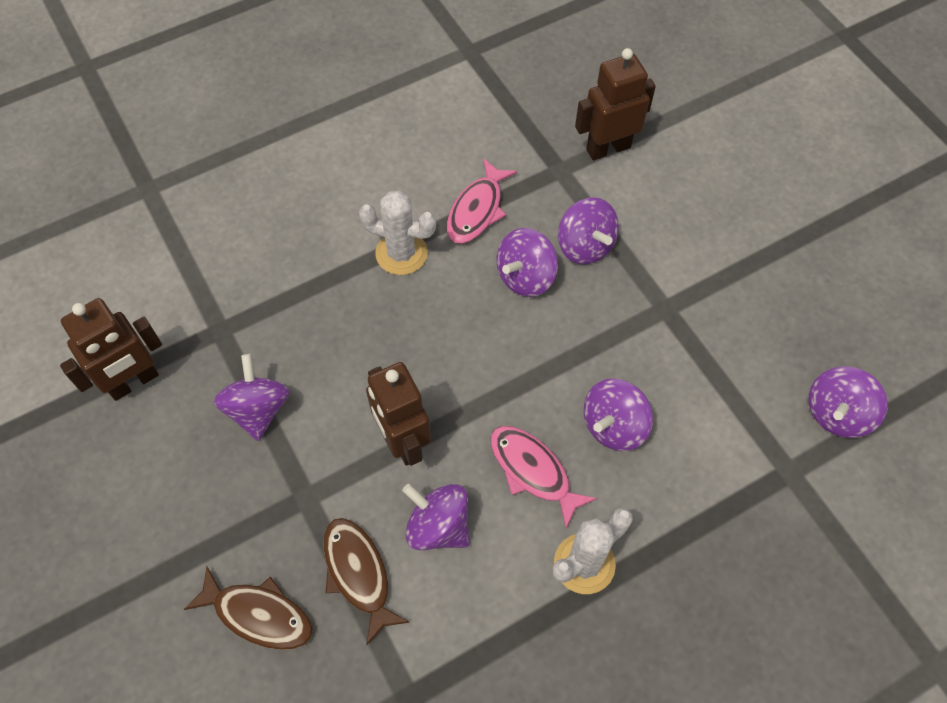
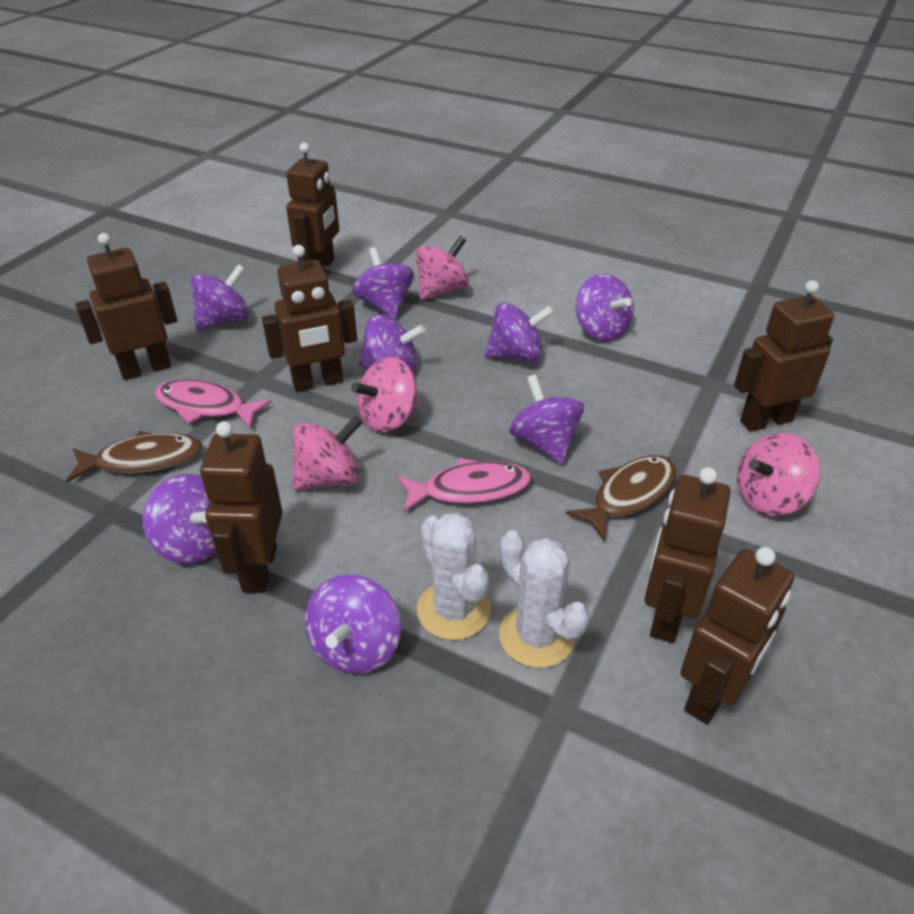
brown robot: 3 -> 7
pink spinning top: 0 -> 4
purple spinning top: 6 -> 8

